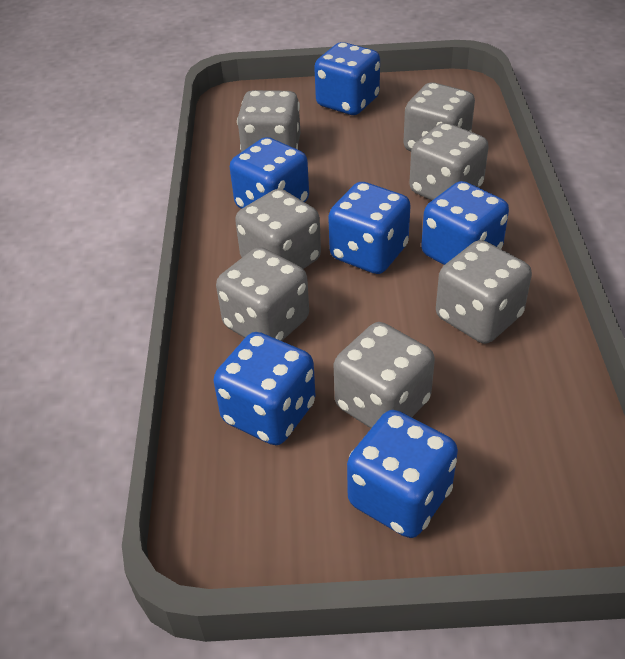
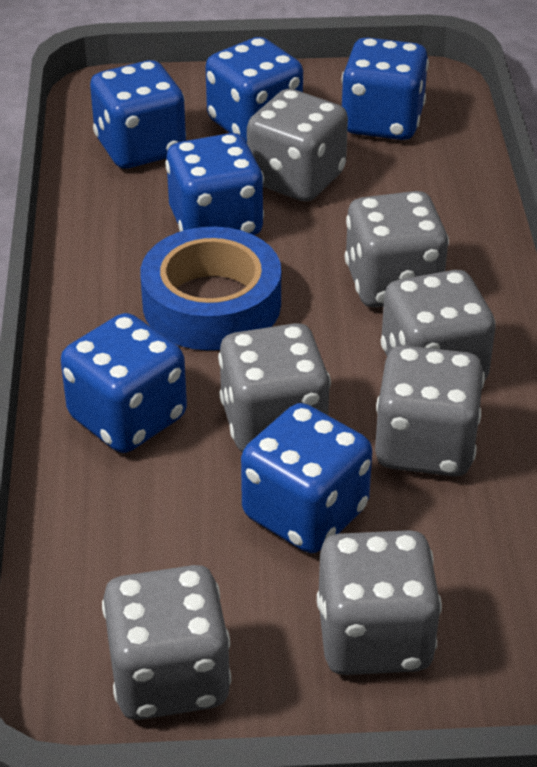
blue tape: 0 -> 1

